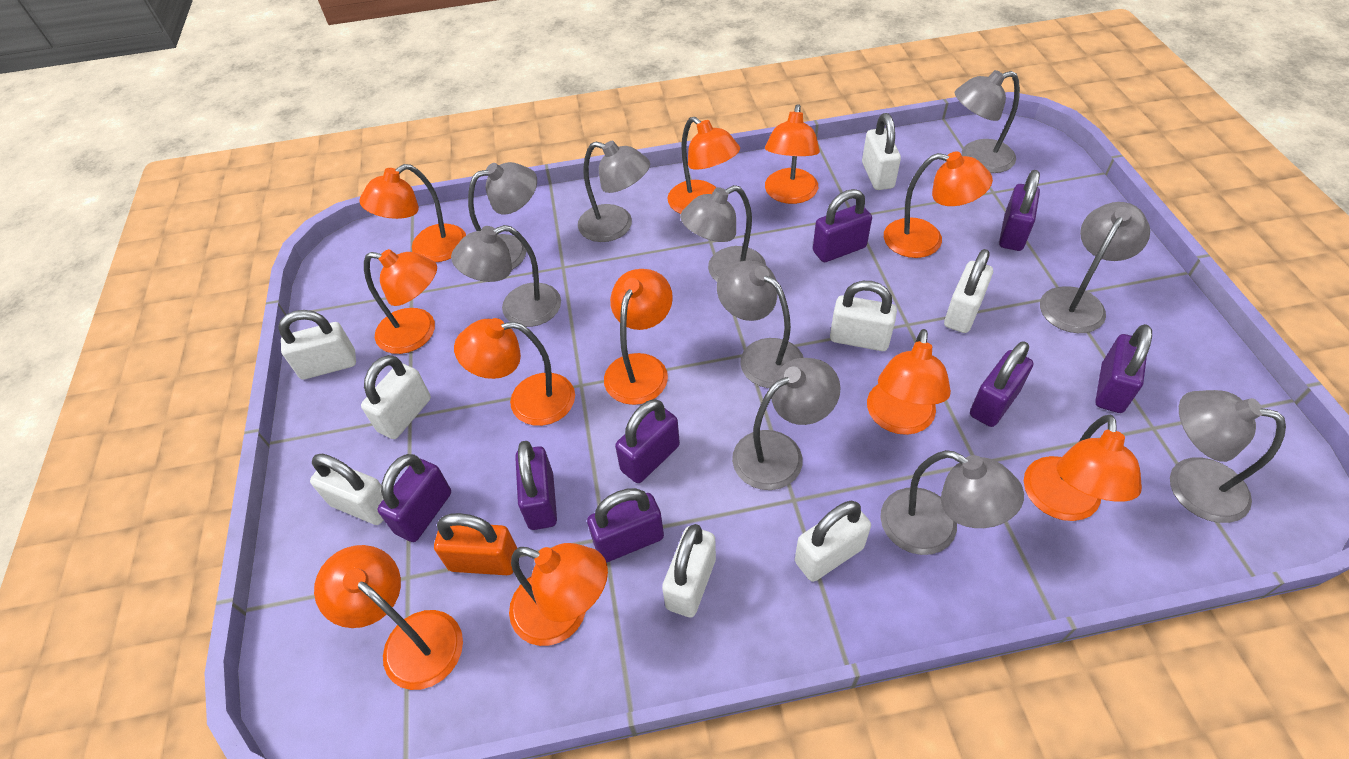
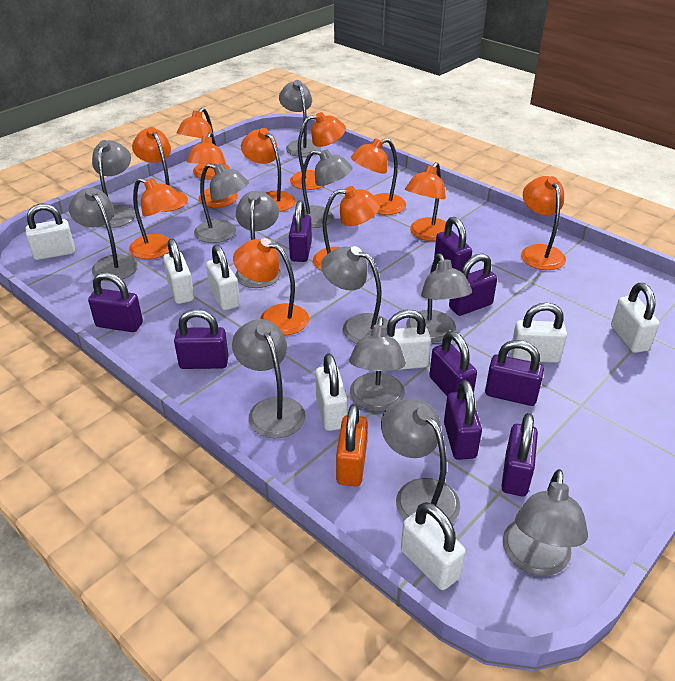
grey lamp: 10 -> 12
purple padlock: 8 -> 9

